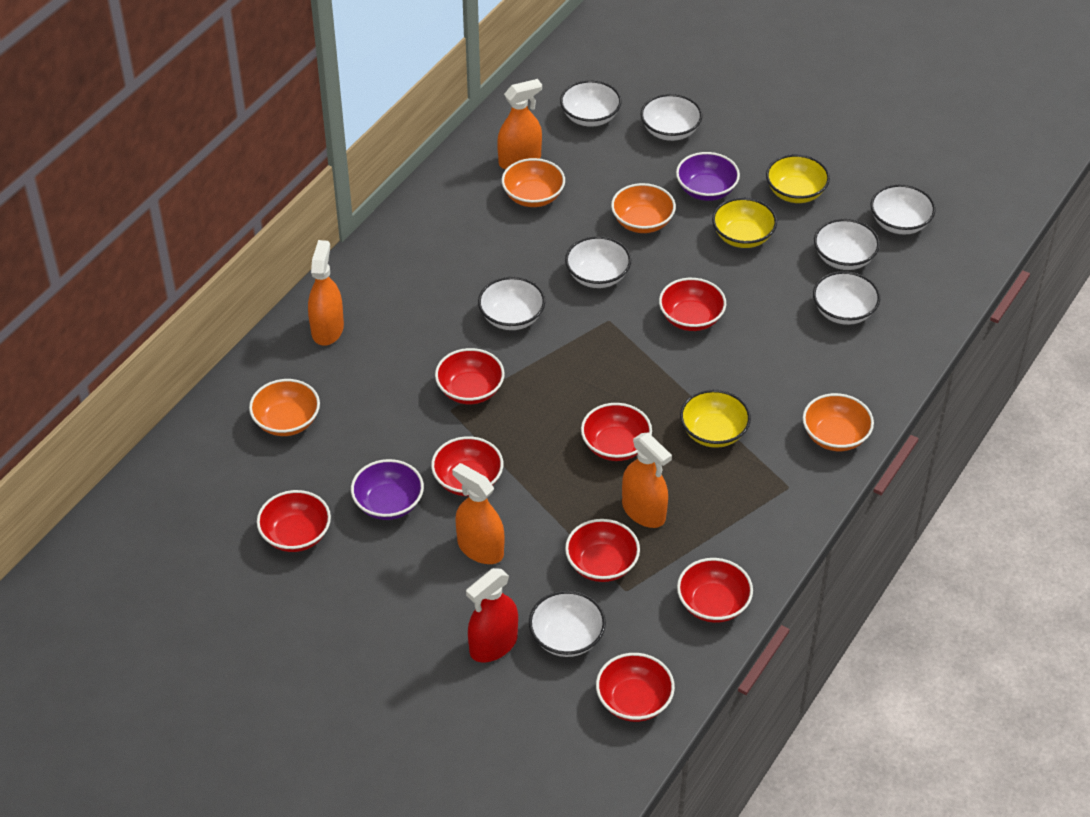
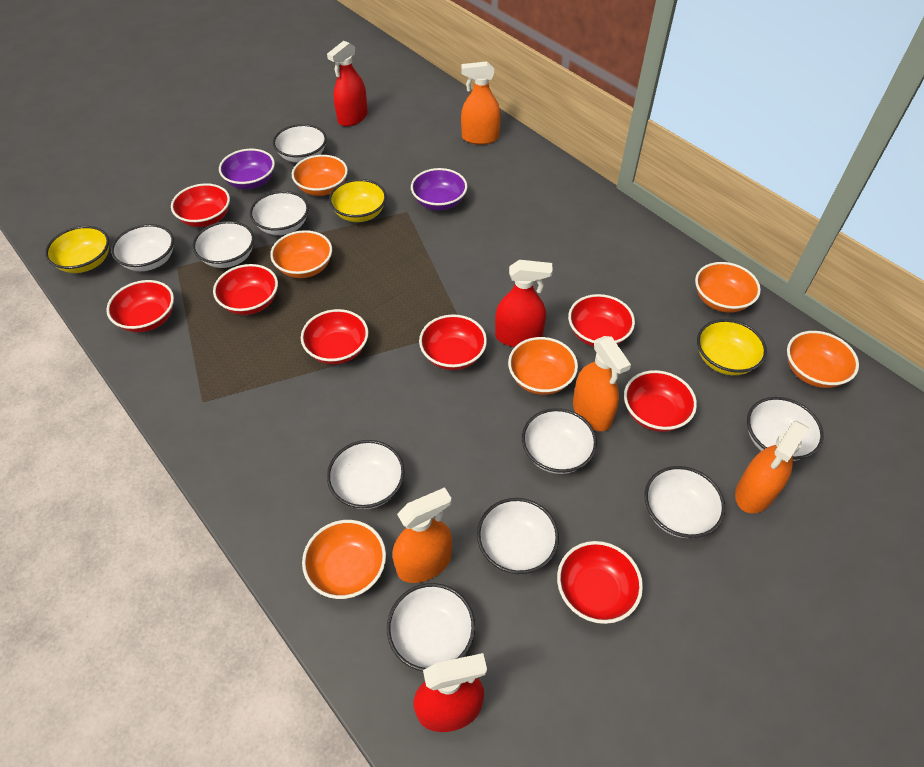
orange bowl: 4 -> 6
red spray bottle: 1 -> 3
white bowl: 8 -> 10

